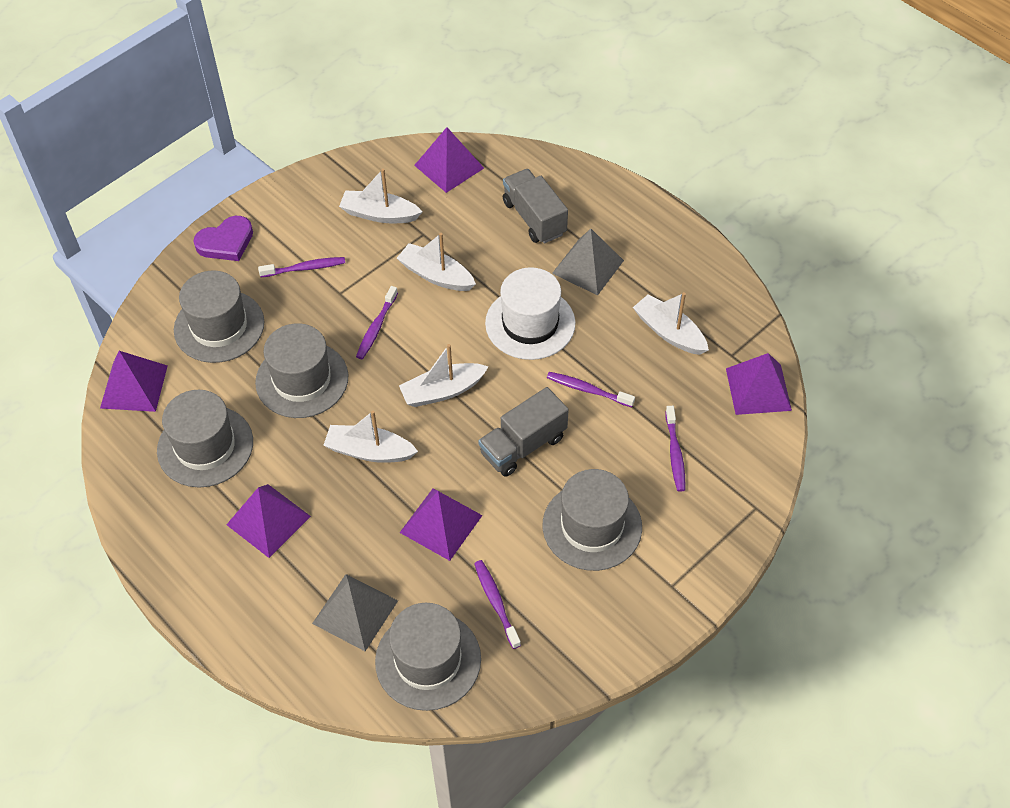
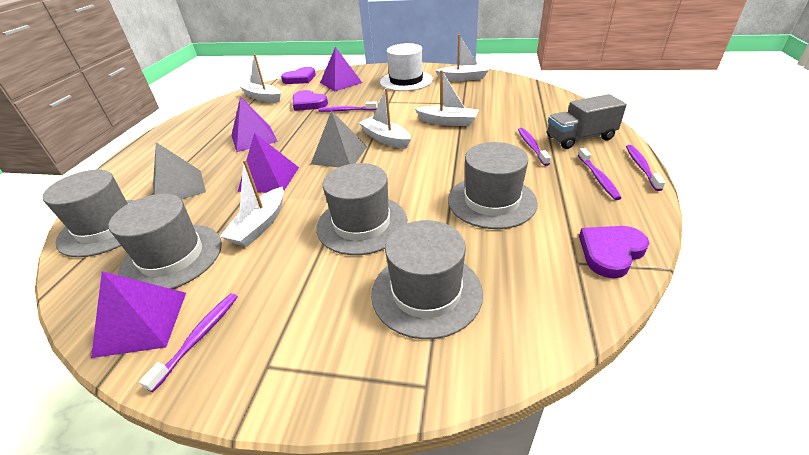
grey truck: 2 -> 1
purple heart: 1 -> 3
purple pyramid: 5 -> 4

